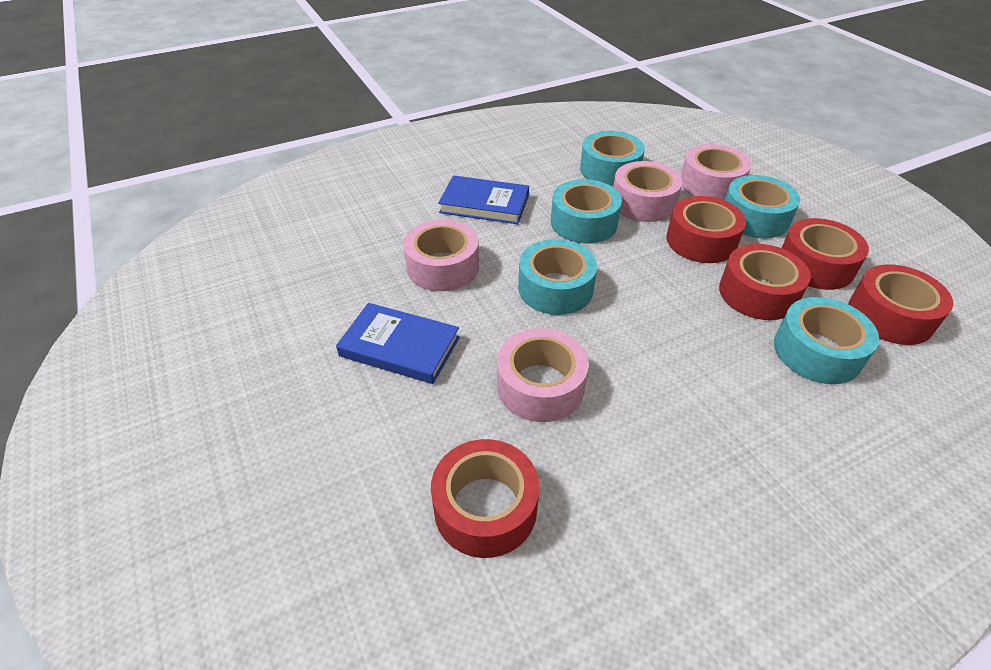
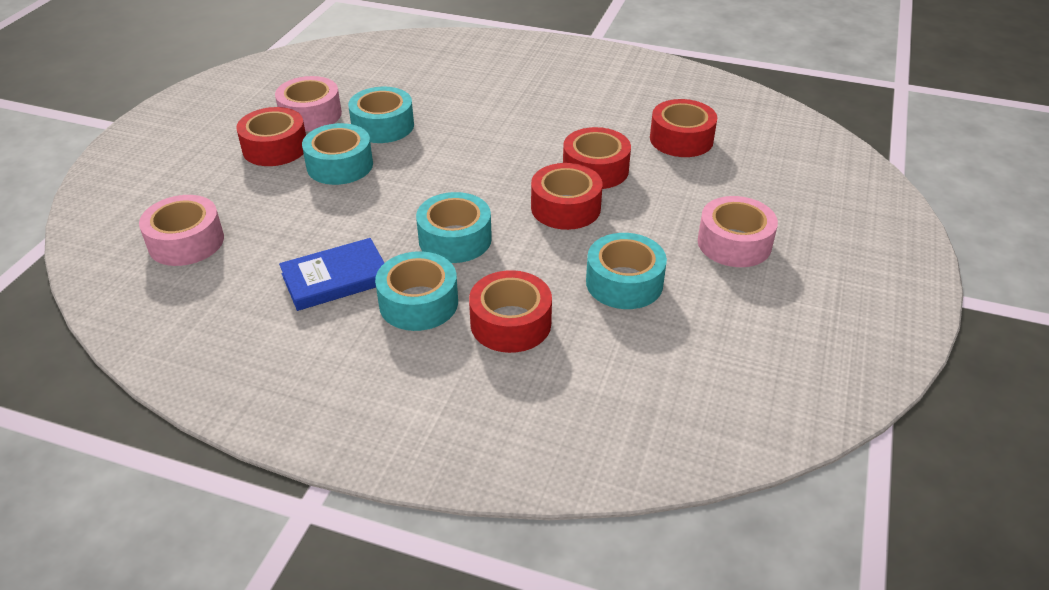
blue book: 2 -> 1
pink tape: 4 -> 3

